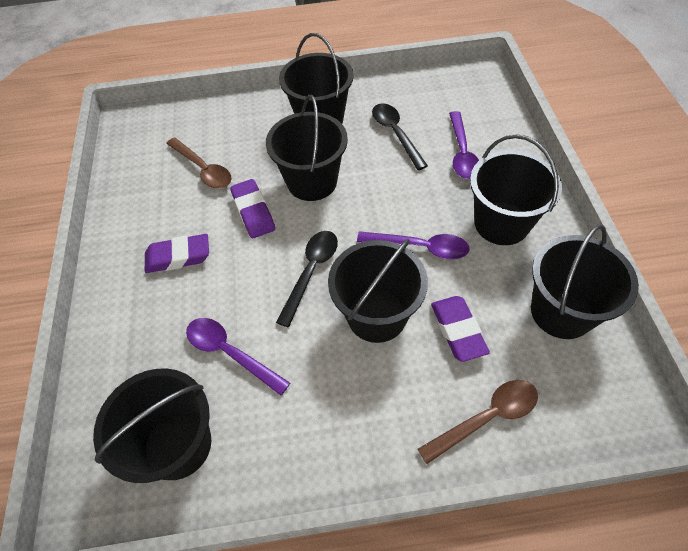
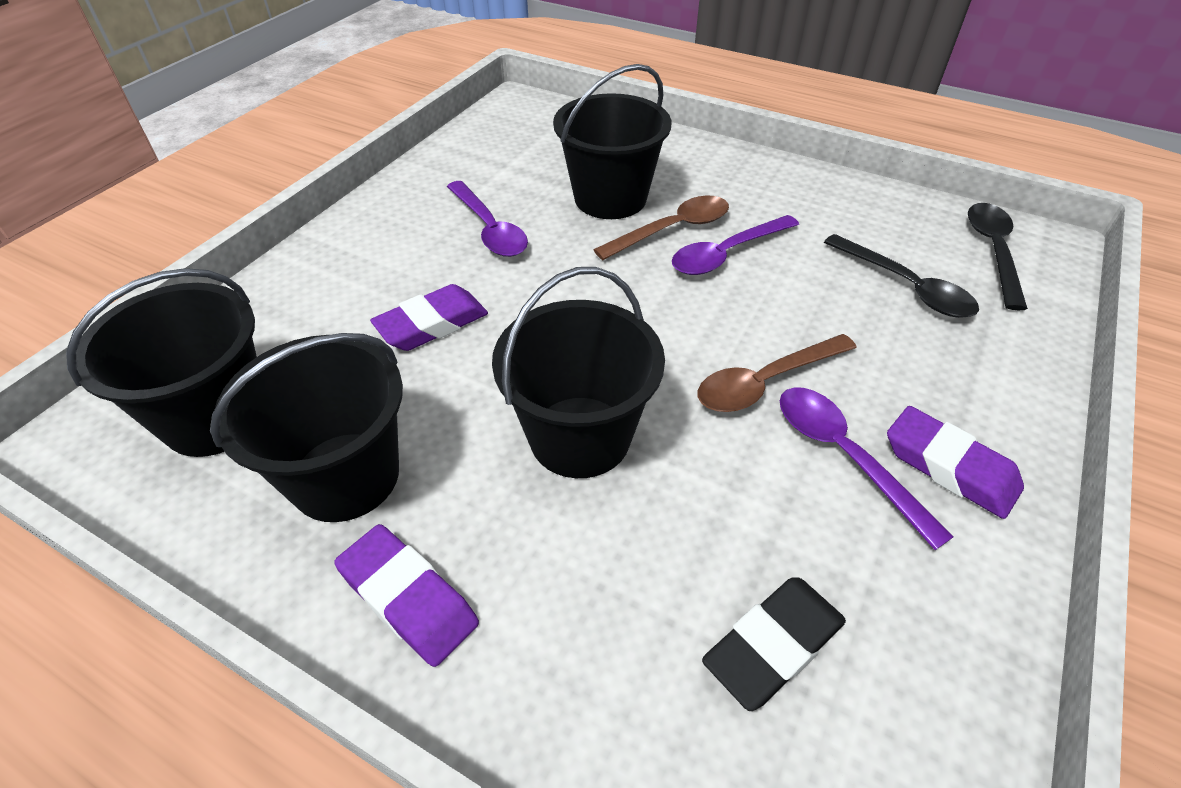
black bucket: 6 -> 4
black eraser: 0 -> 1

